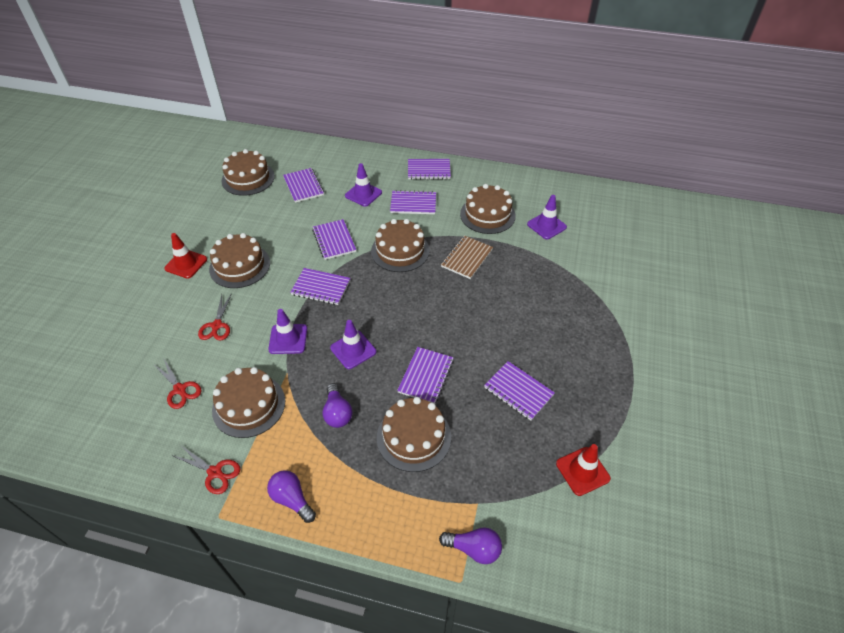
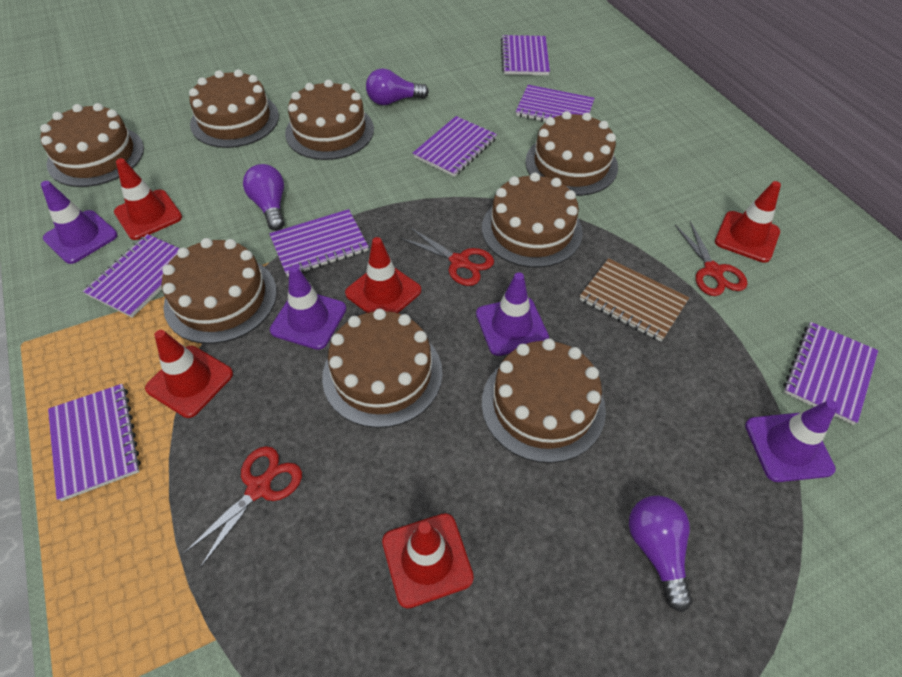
brown cake: 6 -> 8
red traffic cone: 2 -> 5

